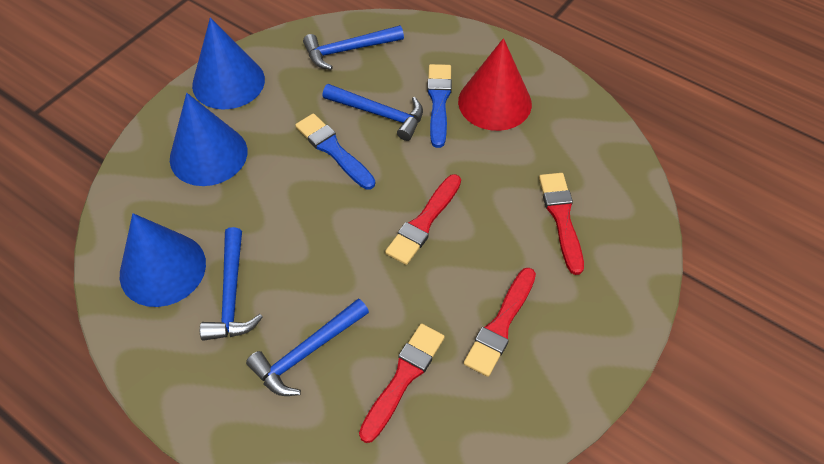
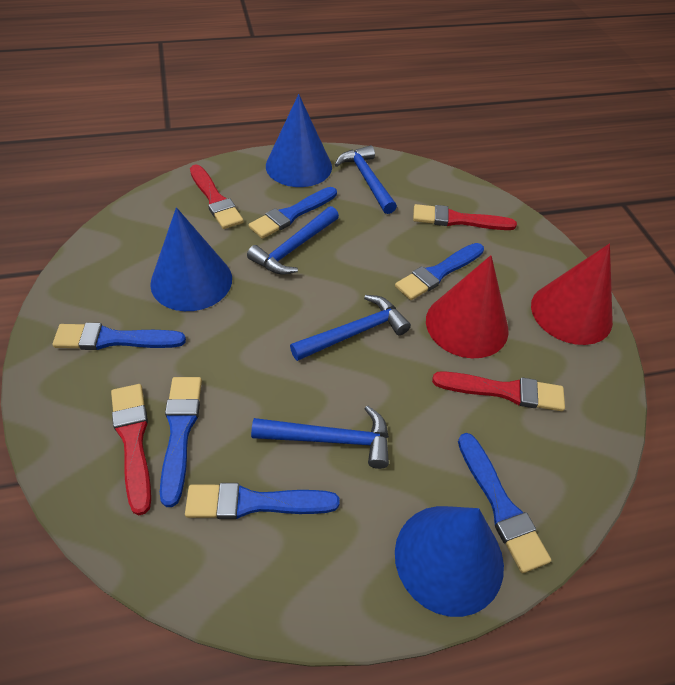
blue brush: 2 -> 6
red cone: 1 -> 2

